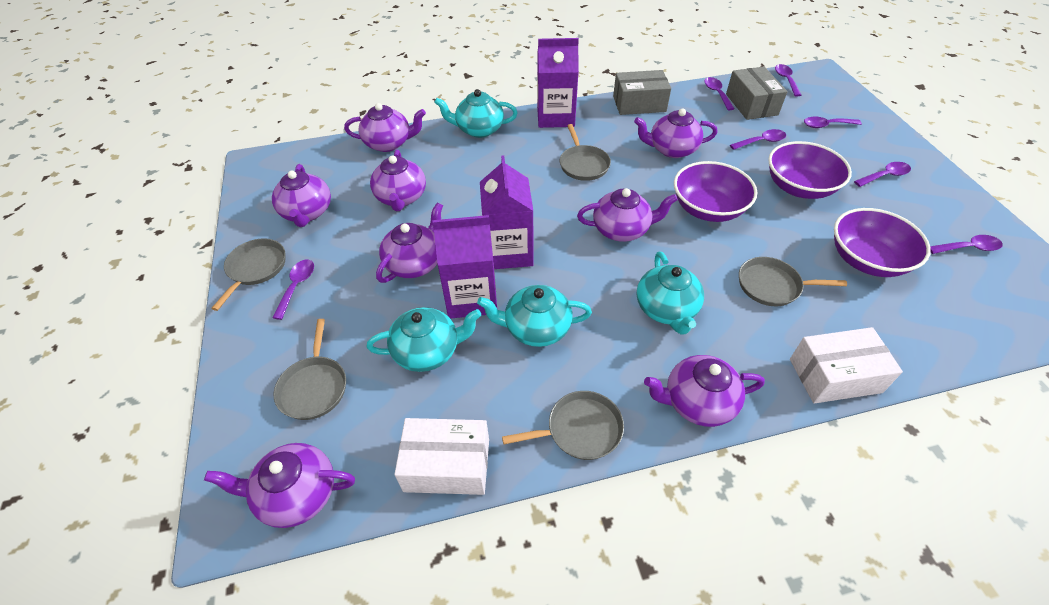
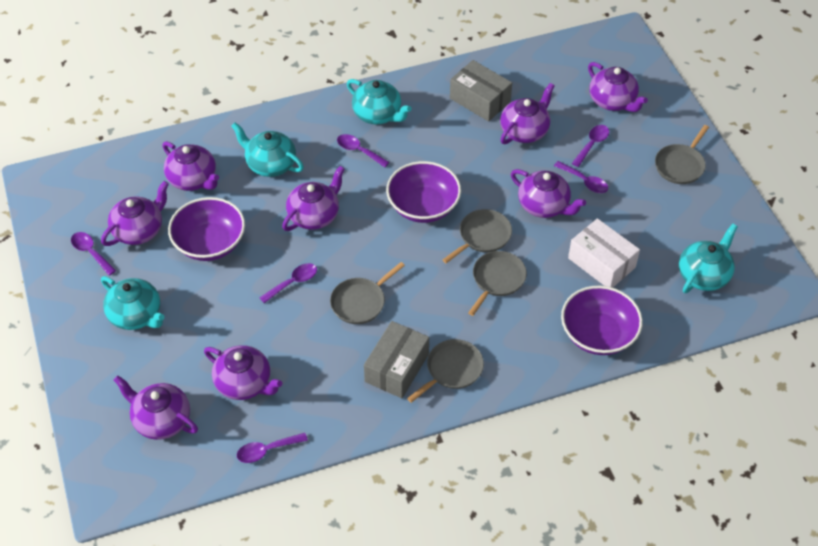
purple carton: 3 -> 0
purple spoon: 7 -> 6
white box: 2 -> 1

